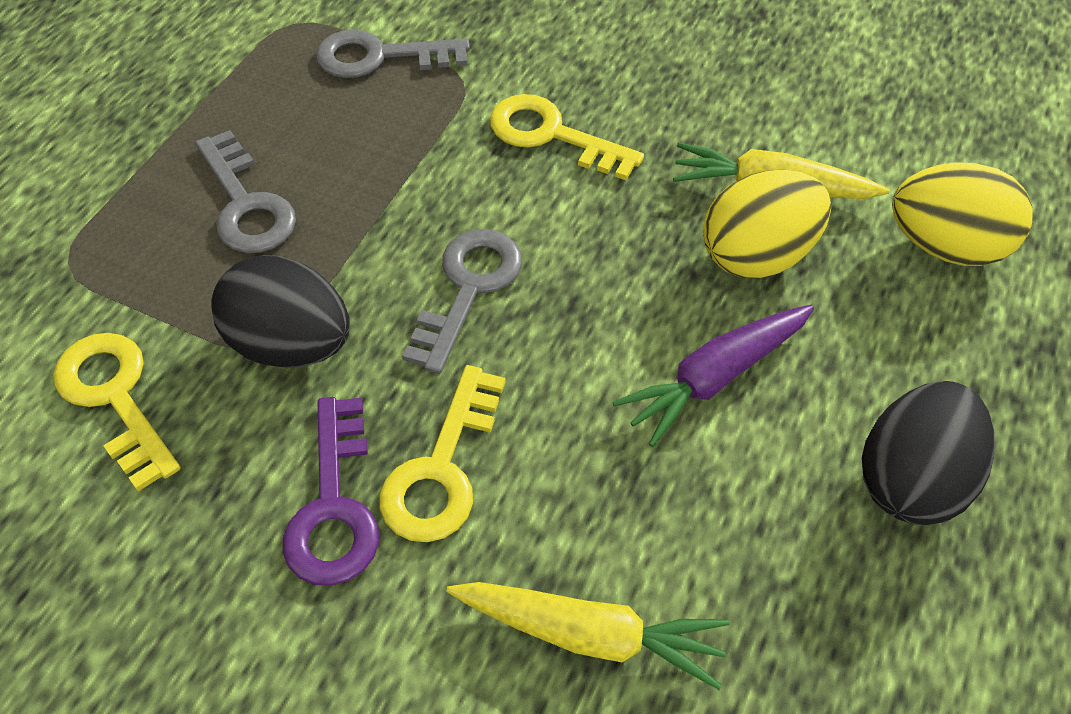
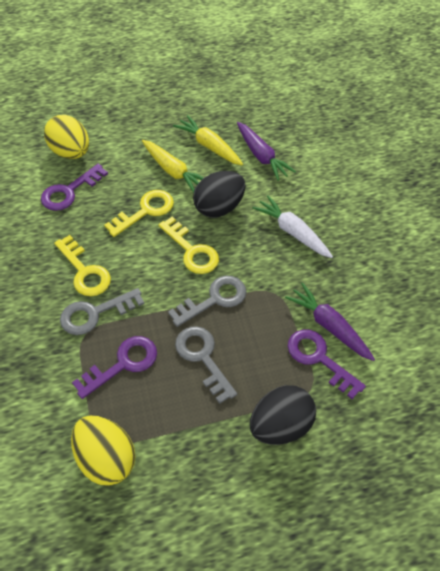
purple carrot: 1 -> 2
purple key: 1 -> 3
white carrot: 0 -> 1

